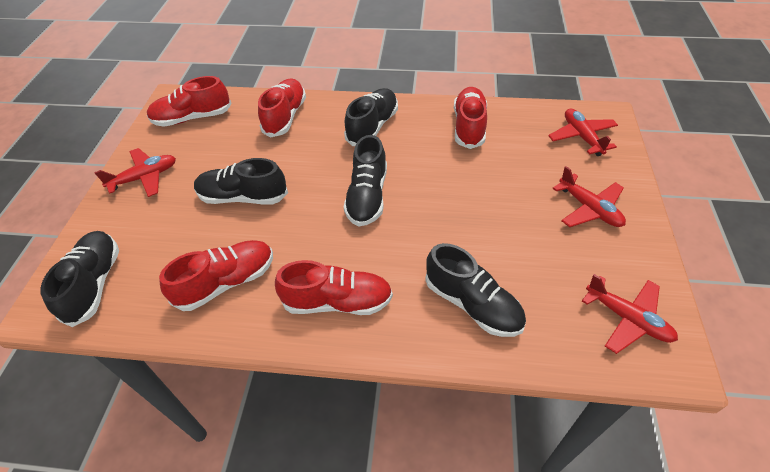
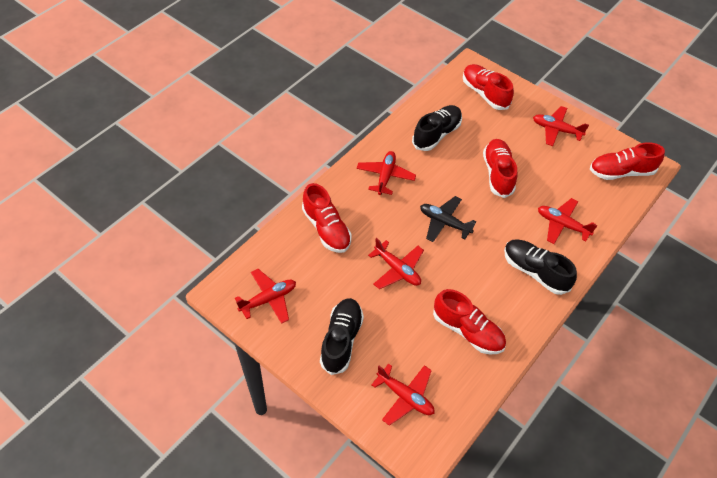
black plane: 0 -> 1
black shoe: 5 -> 3
red plane: 4 -> 6

